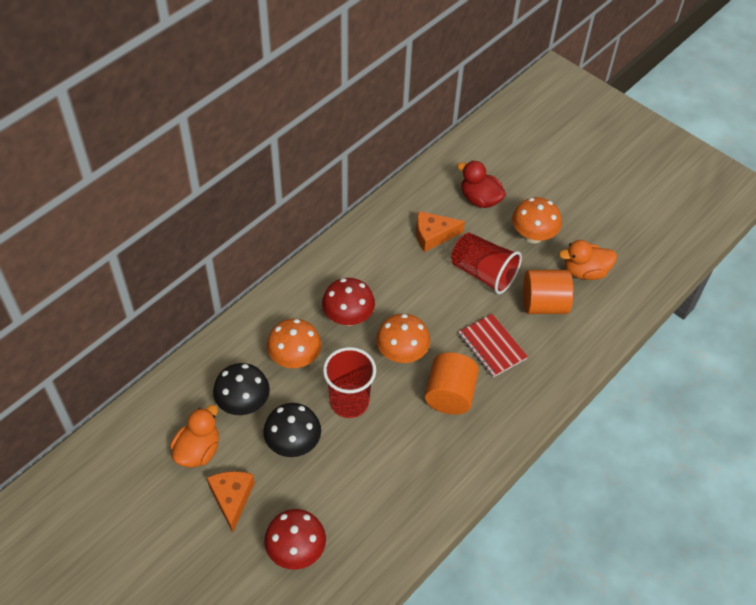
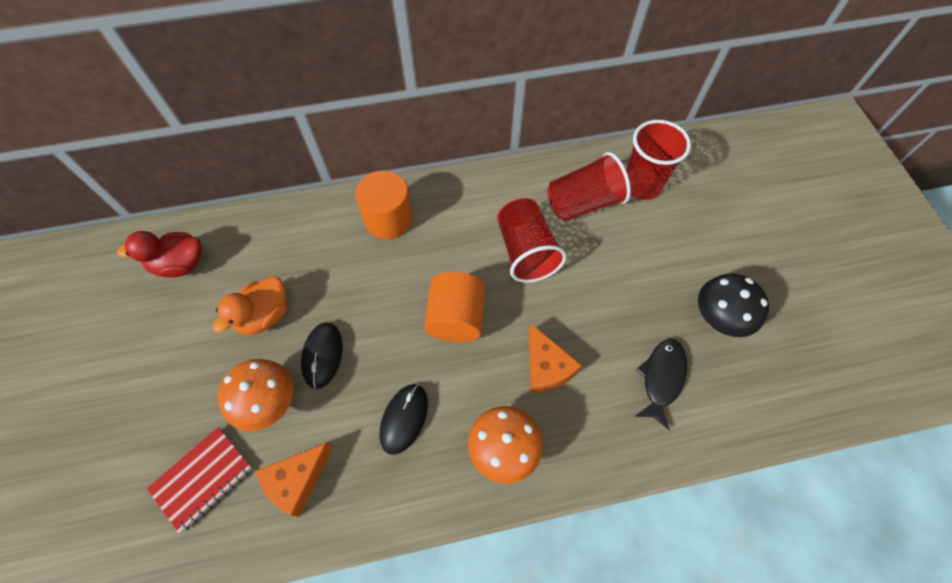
black fish: 0 -> 1
black mouse: 0 -> 2
black mushroom: 2 -> 1
orange duck: 2 -> 1
orange mushroom: 3 -> 2
red cup: 2 -> 3
red mushroom: 2 -> 0

